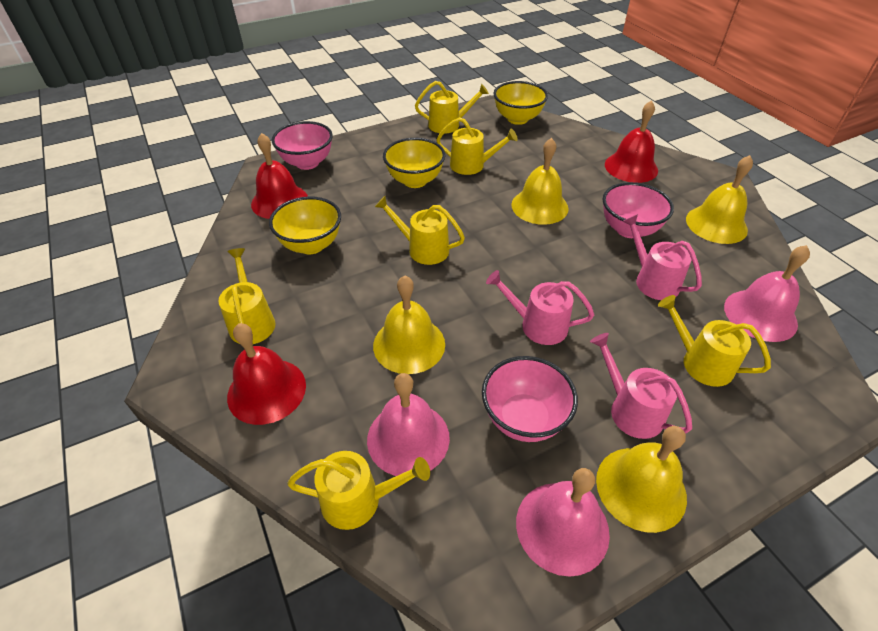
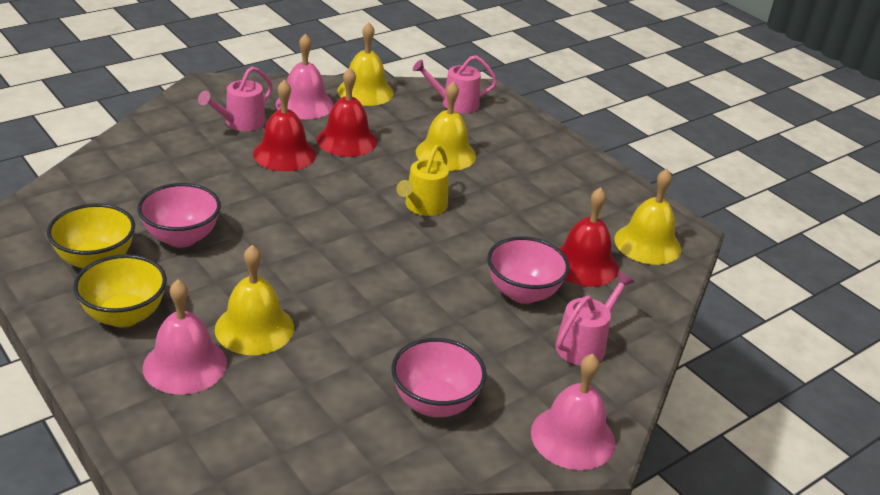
yellow bowl: 3 -> 2
yellow watering can: 6 -> 1

